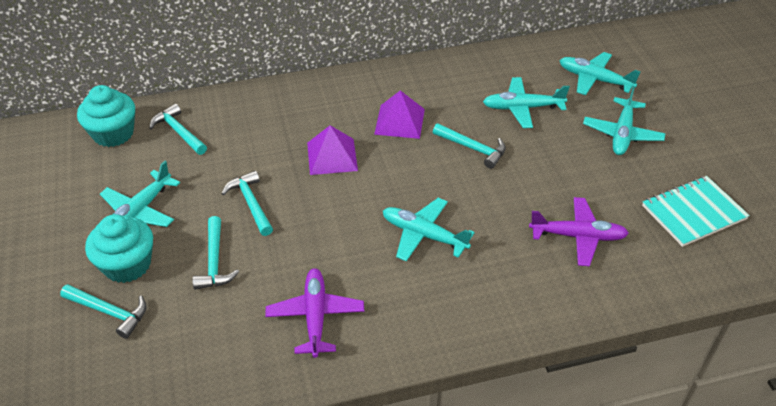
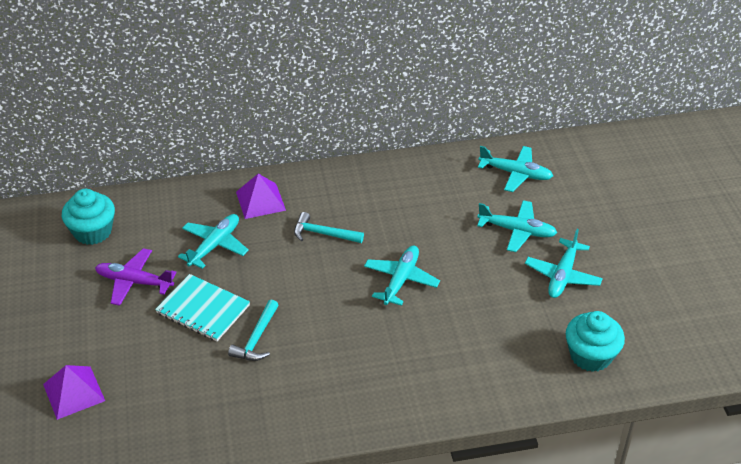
purple plane: 2 -> 1
turquoise hammer: 5 -> 2

